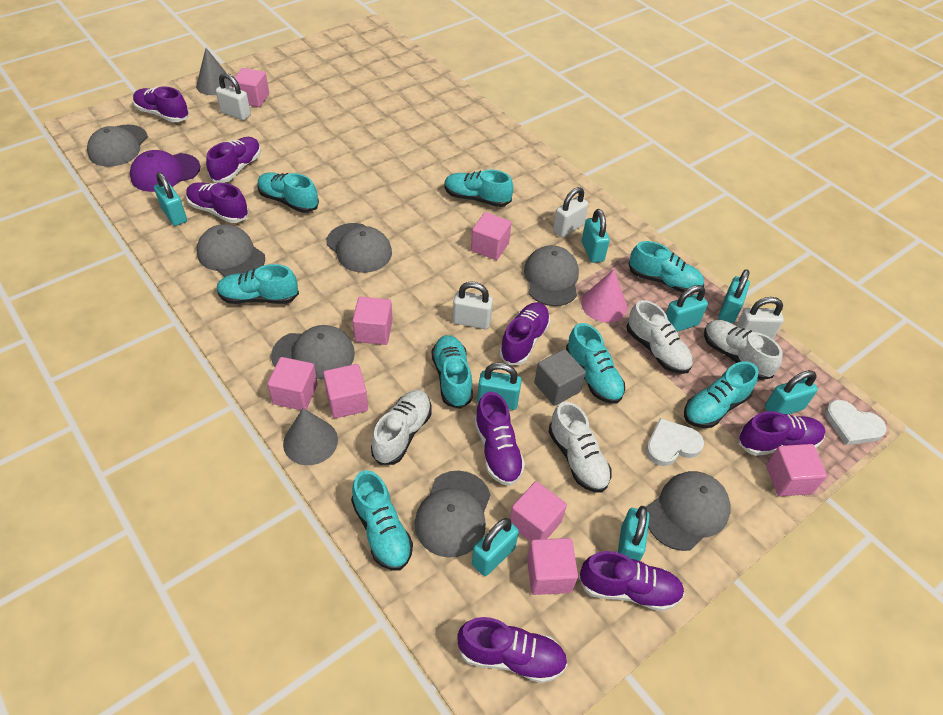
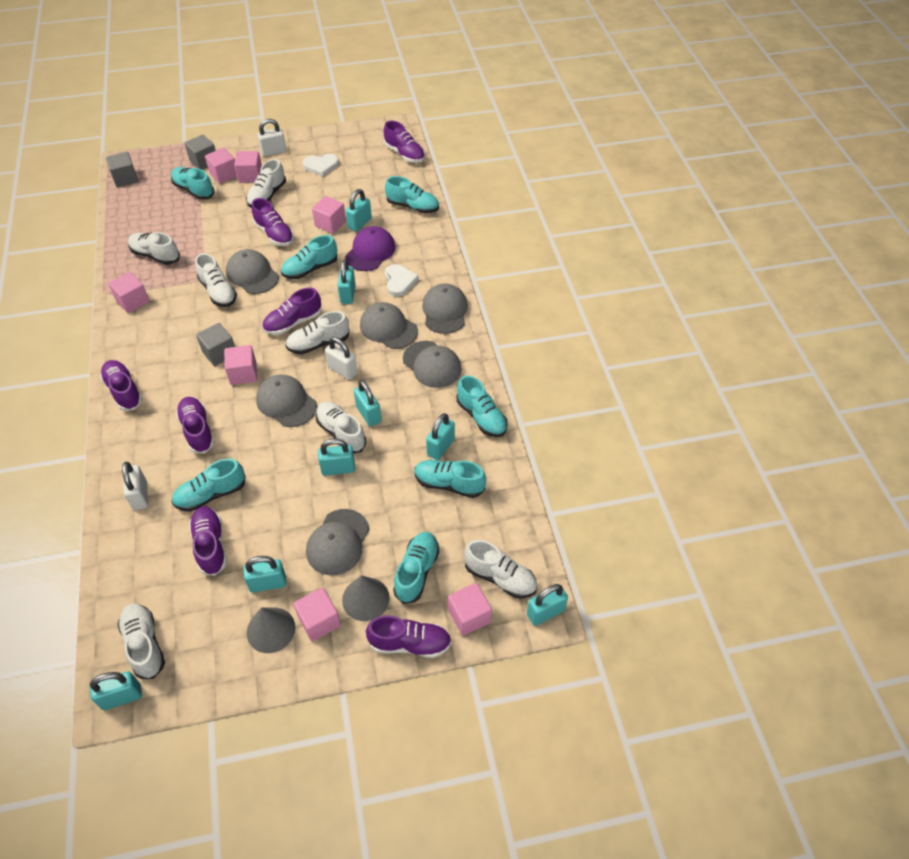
grey cap: 7 -> 6
grey cube: 1 -> 3
pink cone: 1 -> 0
pink cube: 8 -> 7
purple shoe: 8 -> 7
turquoise shoe: 8 -> 7
white padlock: 4 -> 3
white shoe: 4 -> 7

